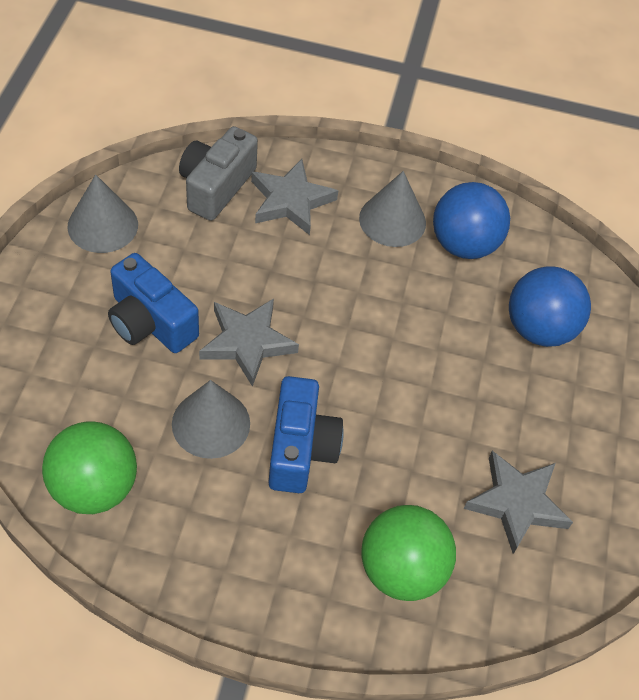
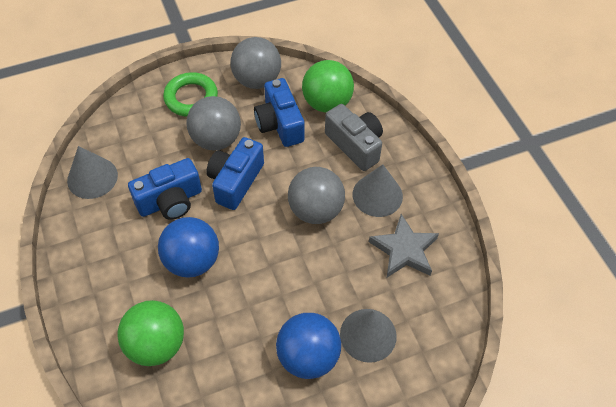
blue camera: 2 -> 3
green ring: 0 -> 1
grey ball: 0 -> 3
grey star: 3 -> 1

